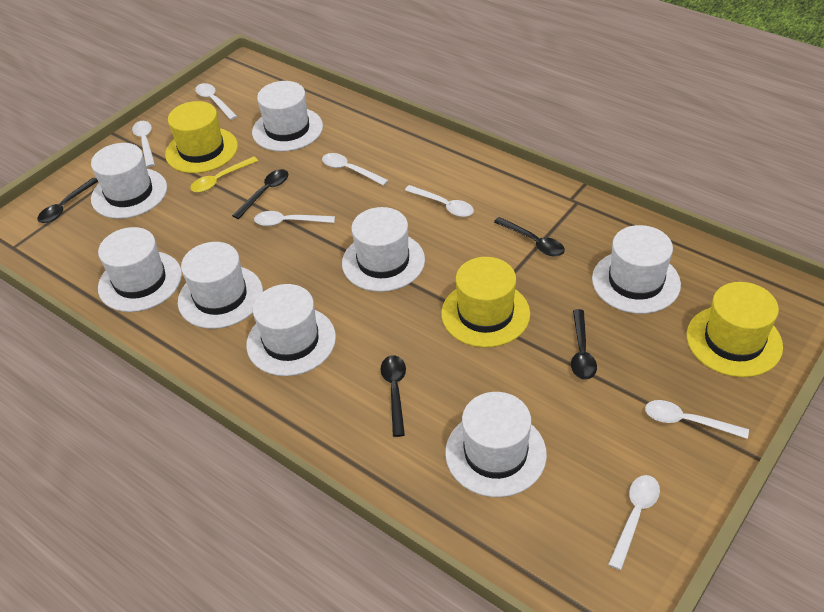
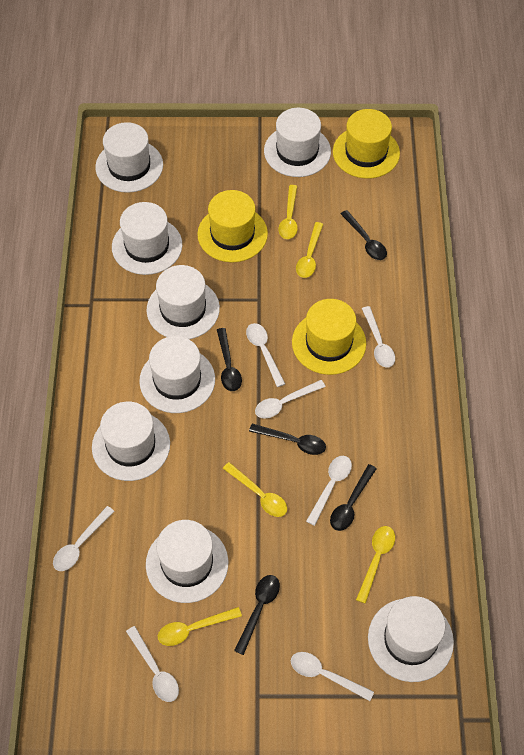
yellow spoon: 1 -> 5

